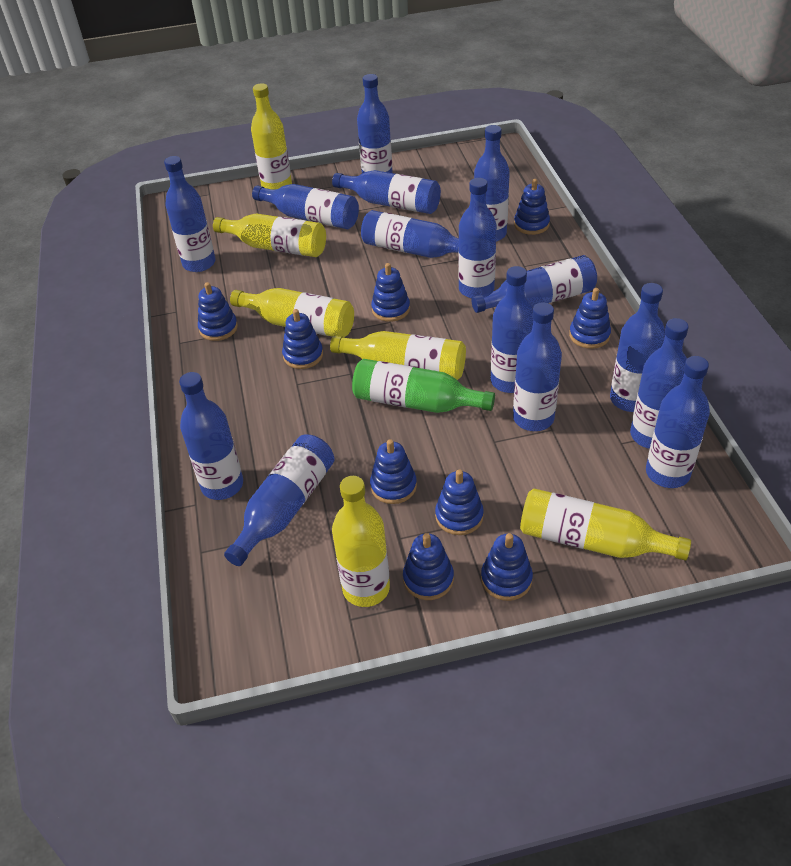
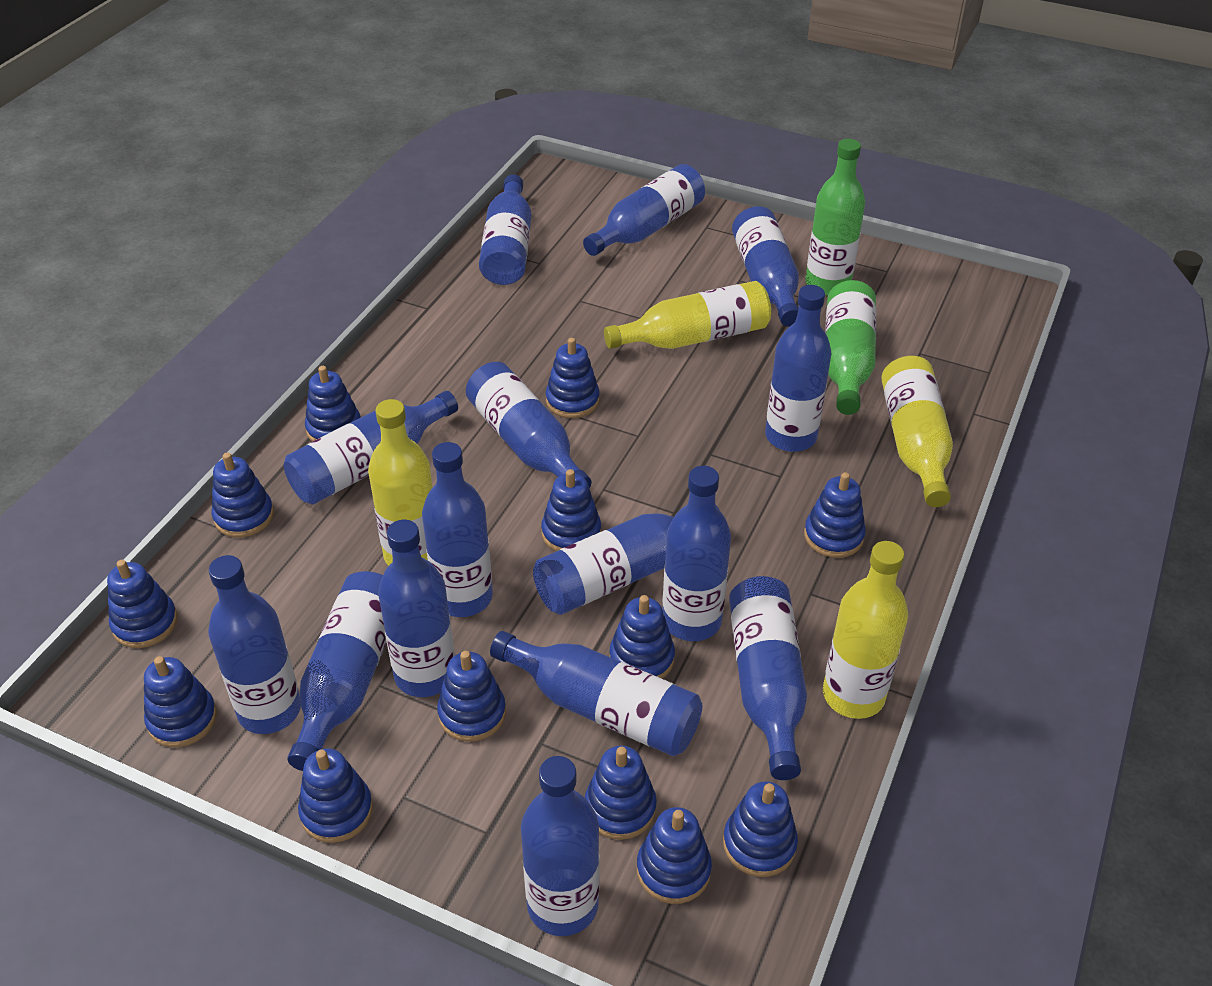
blue stacking toy: 9 -> 13
green bottle: 1 -> 2
yellow bottle: 6 -> 4

